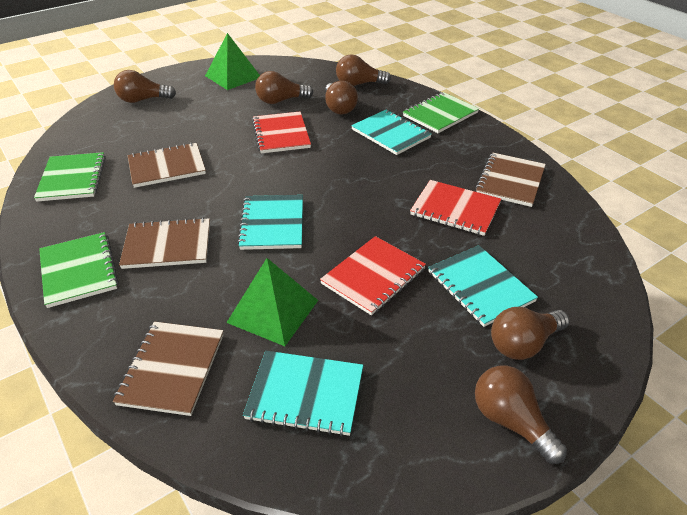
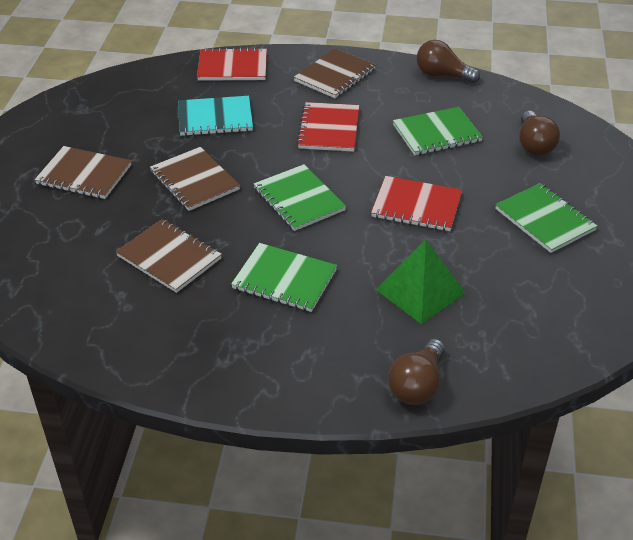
brown light bulb: 6 -> 3
green notebook: 3 -> 4
green pyramid: 2 -> 1
turquoise notebook: 4 -> 1

